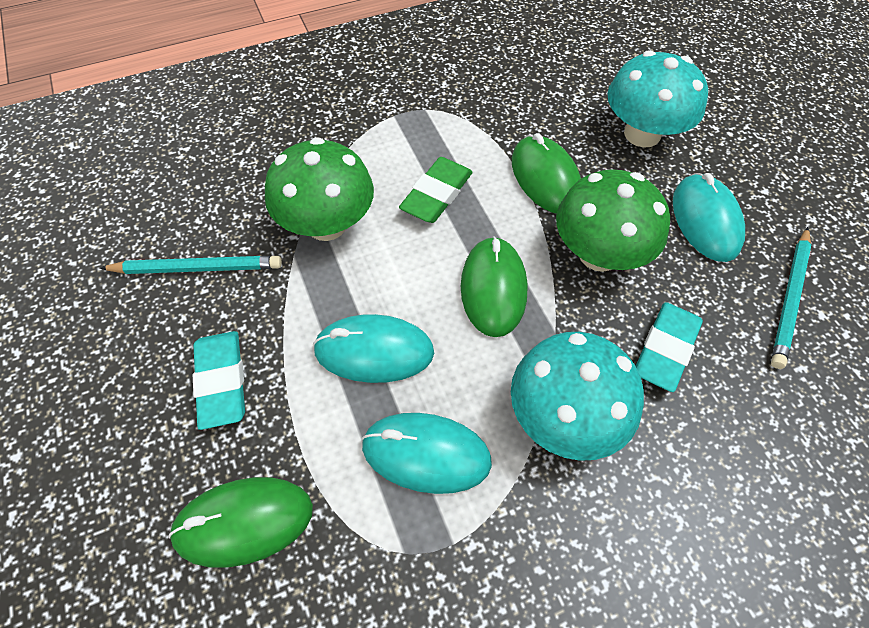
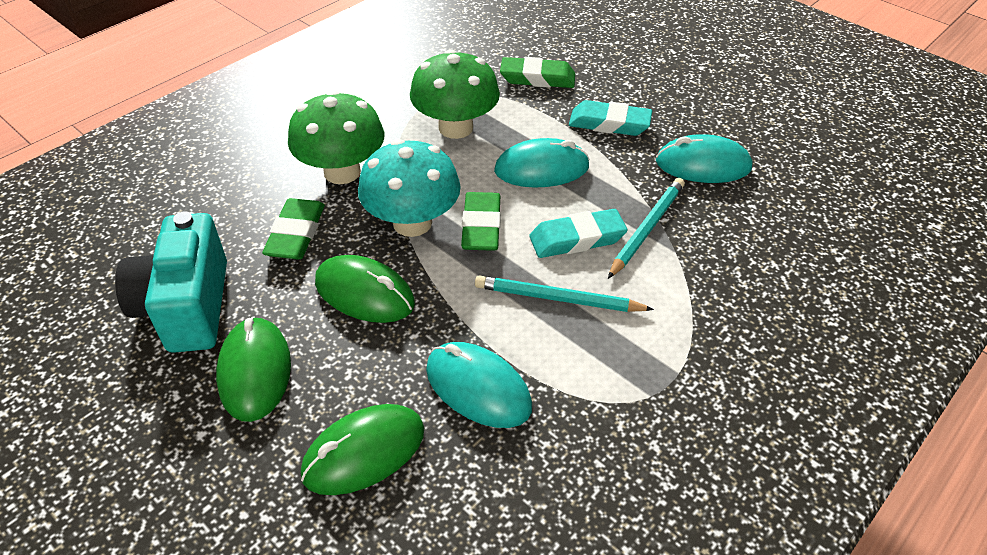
green eraser: 1 -> 3
turquoise camera: 0 -> 1
turquoise mushroom: 2 -> 1

